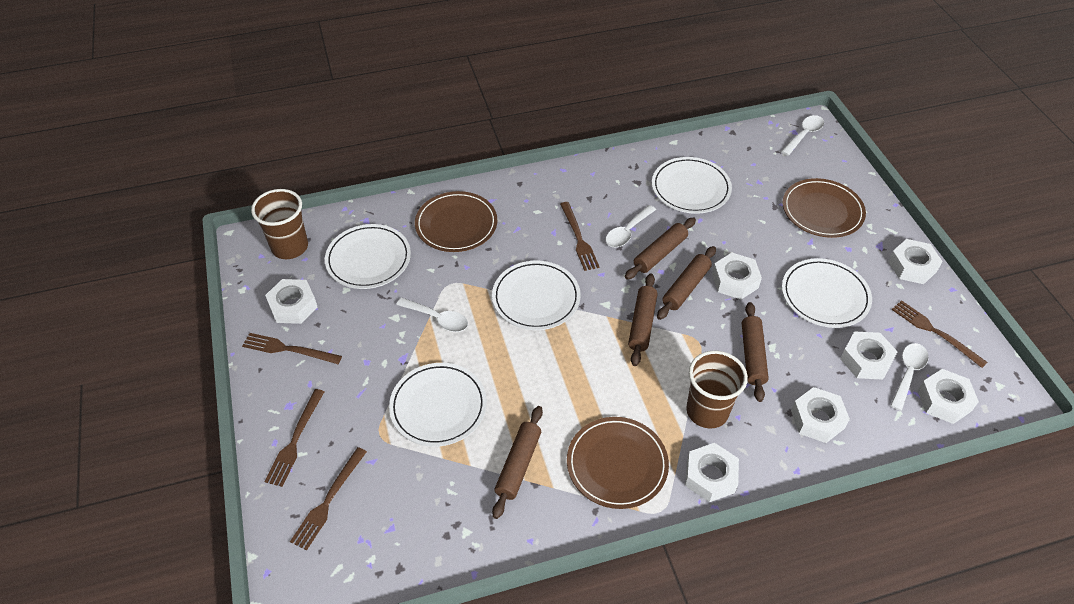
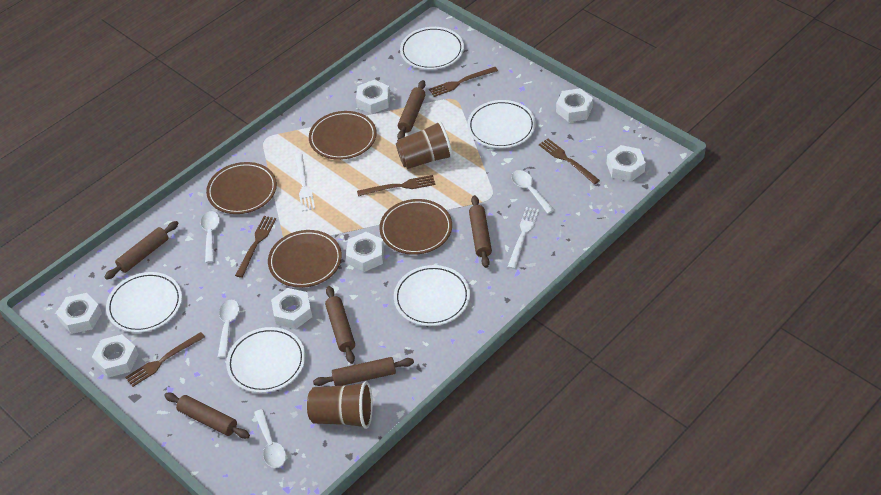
brown plate: 3 -> 4
brown rolling pin: 5 -> 6
white fork: 0 -> 2

